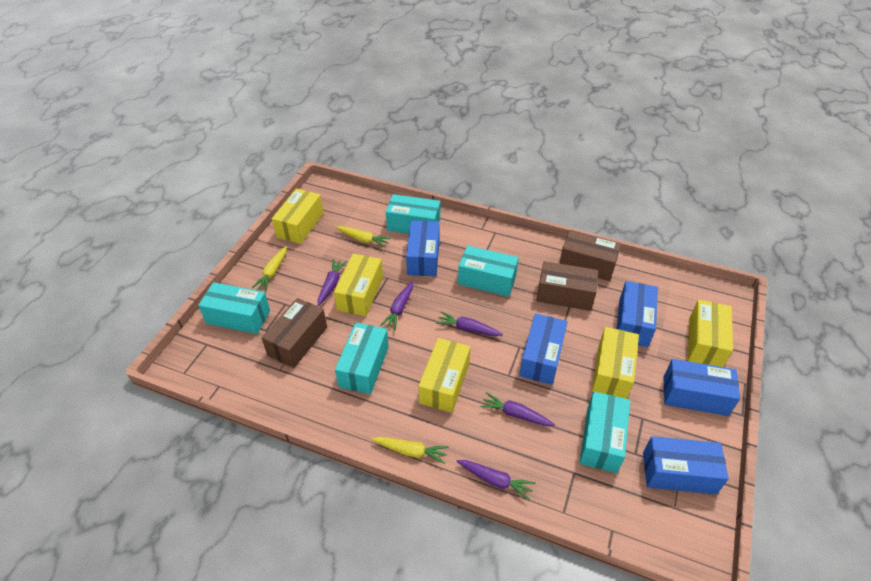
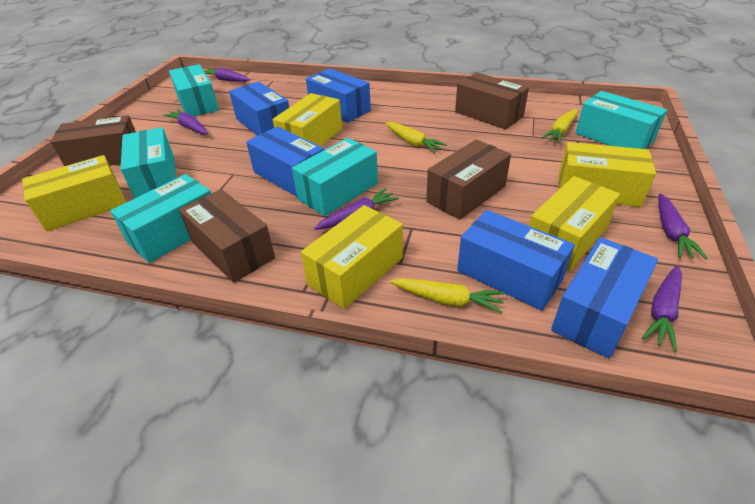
brown box: 3 -> 4

